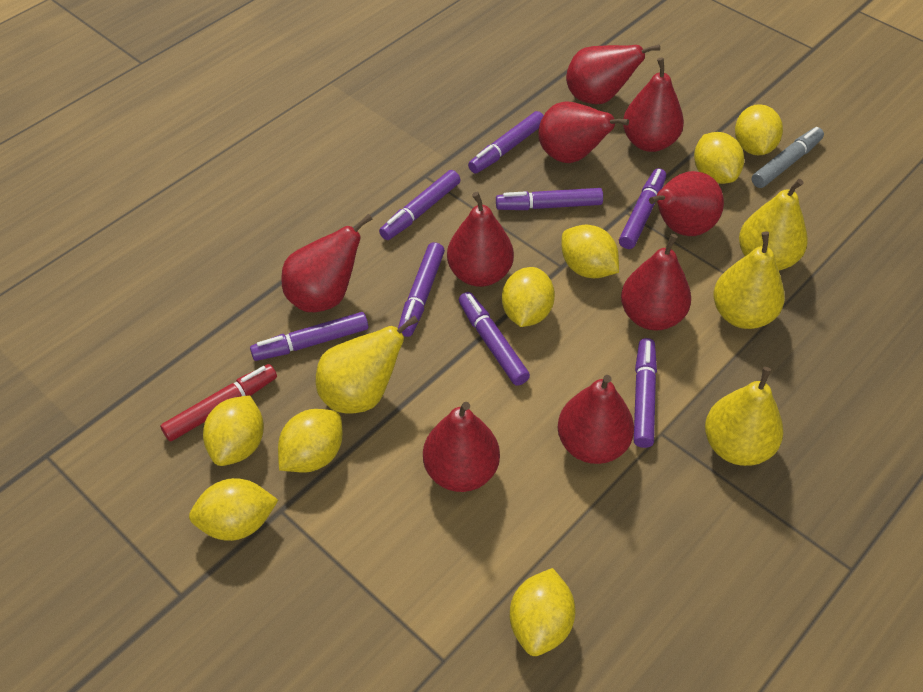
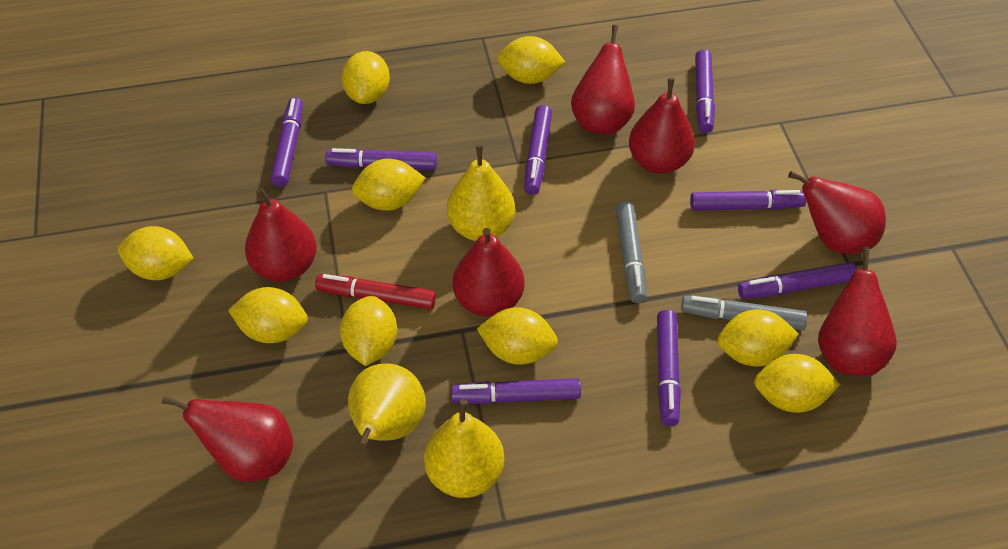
grey marker: 1 -> 2
red pear: 9 -> 7
yellow lemon: 8 -> 9
yellow pear: 4 -> 3

